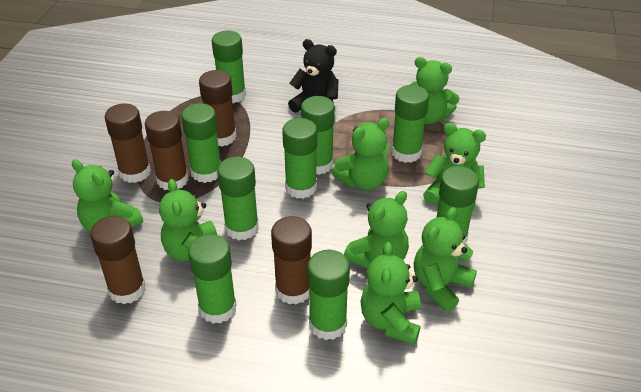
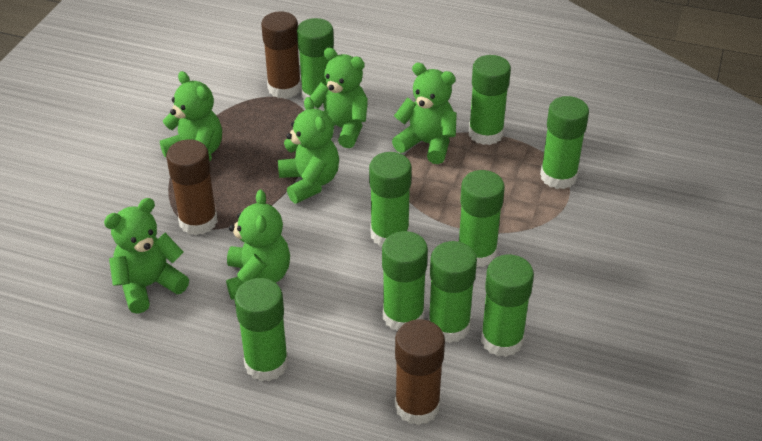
black teddy bear: 1 -> 0
brown glue stick: 5 -> 3
green teddy bear: 8 -> 6

